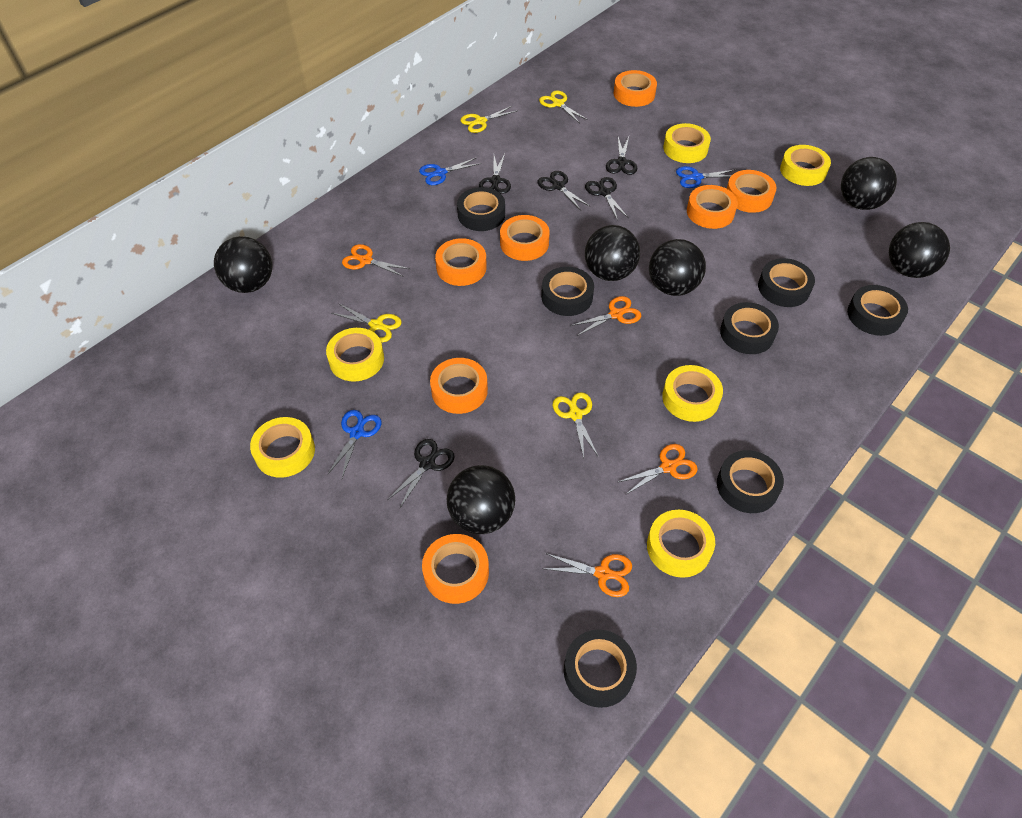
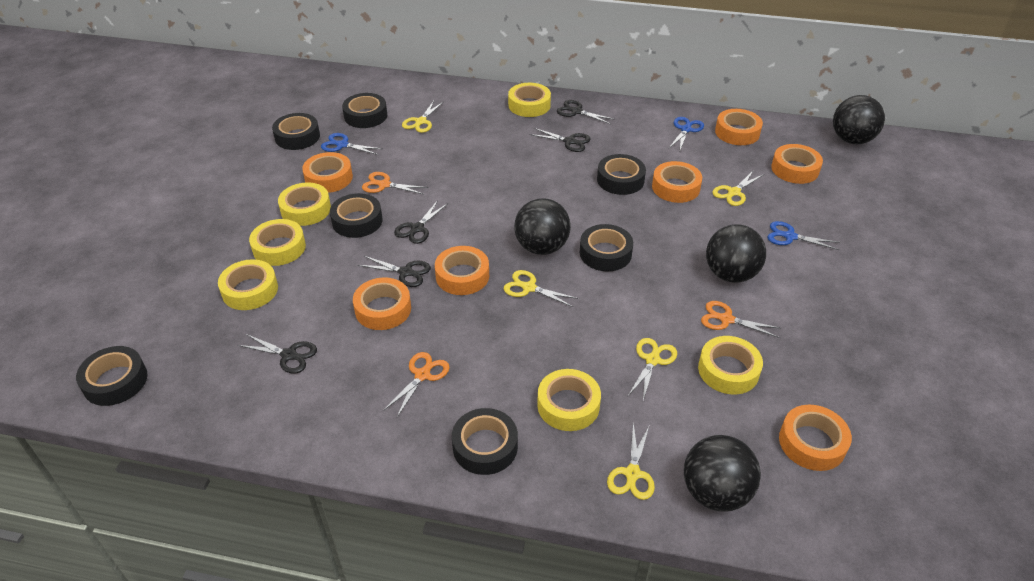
black ball: 6 -> 4
orange scissors: 4 -> 3
yellow scissors: 4 -> 5

